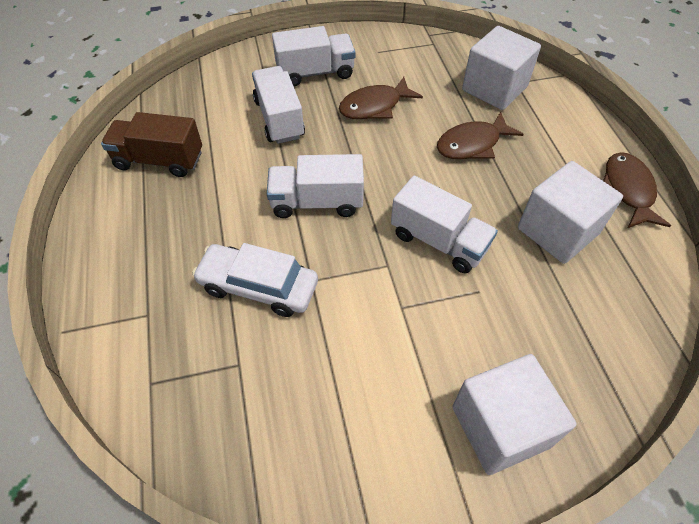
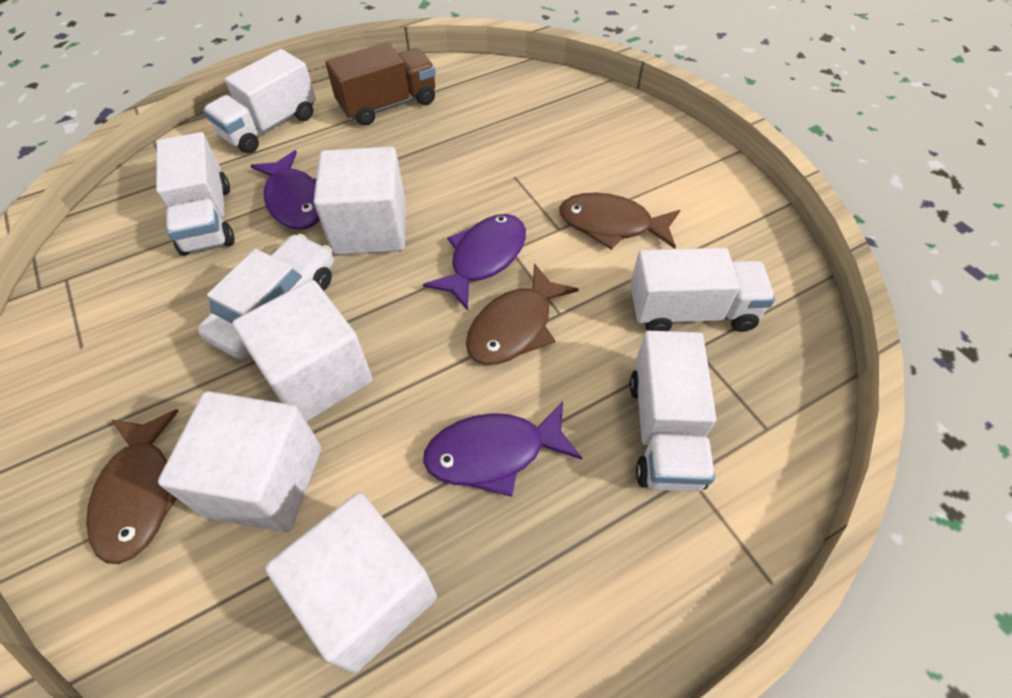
purple fish: 0 -> 3
white cube: 3 -> 4

